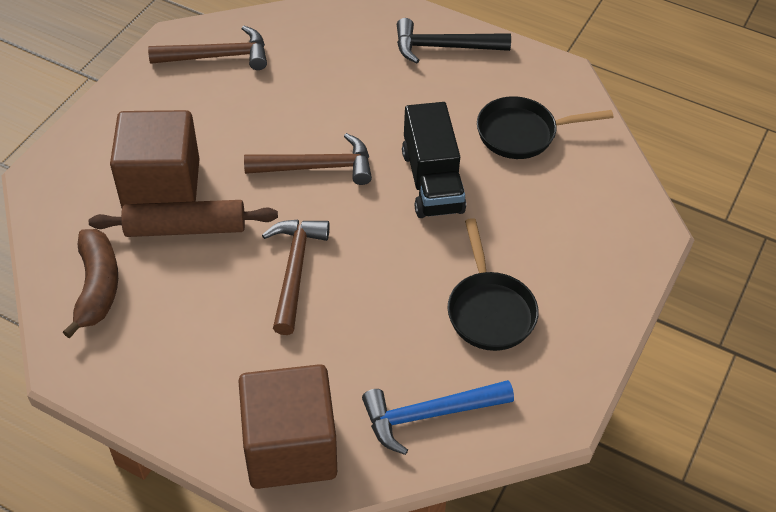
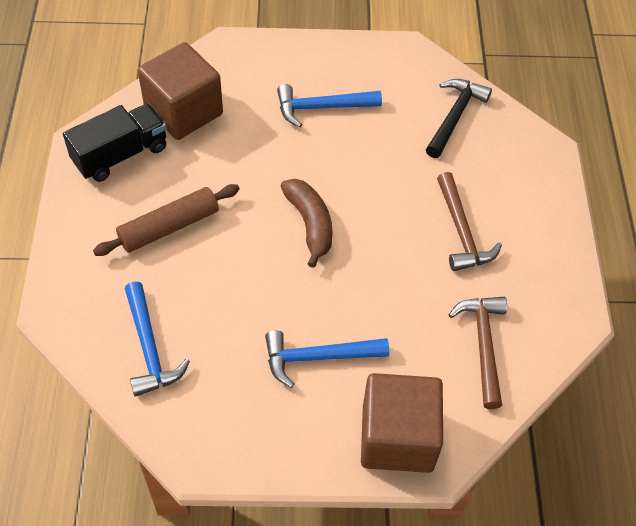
black pan: 2 -> 0
blue hammer: 1 -> 3
brown hammer: 3 -> 2

